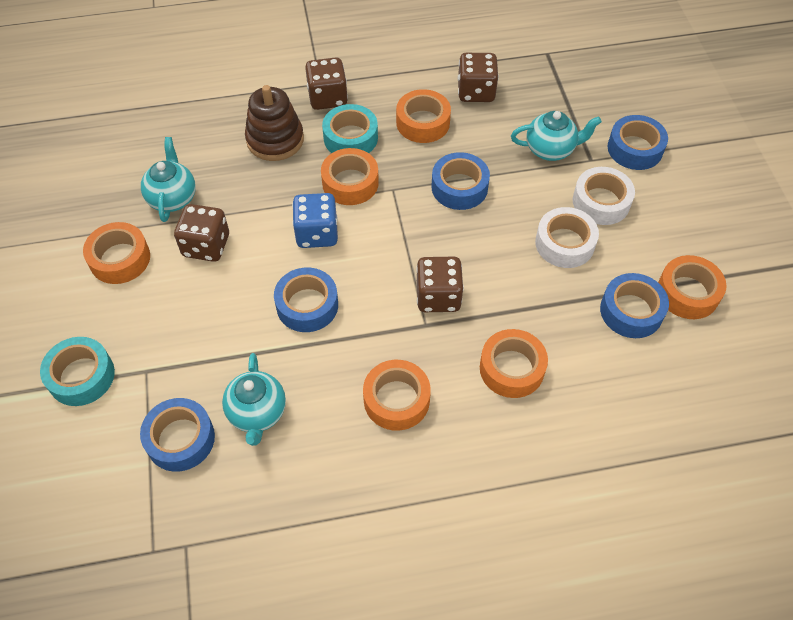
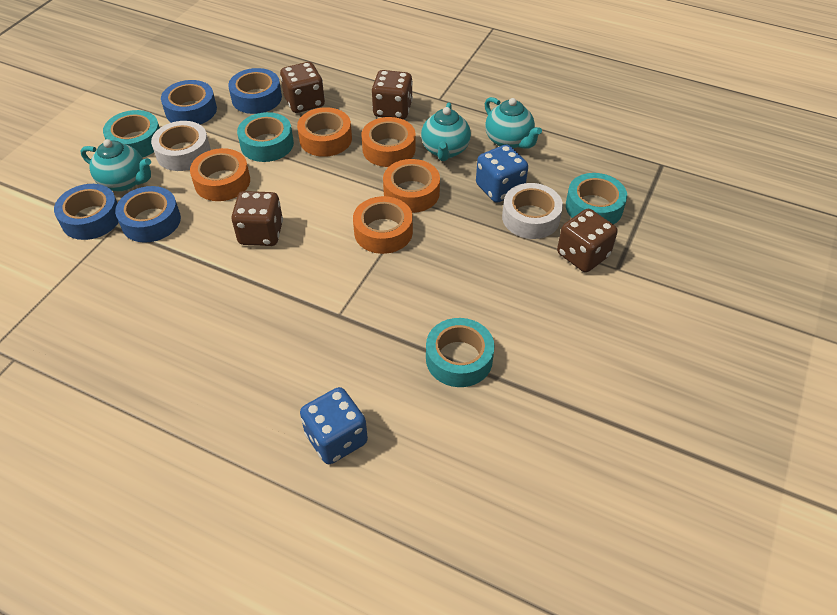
blue dice: 1 -> 2
blue tape: 5 -> 4
brown stacking toy: 1 -> 0
orange tape: 6 -> 5
turquoise tape: 2 -> 4

